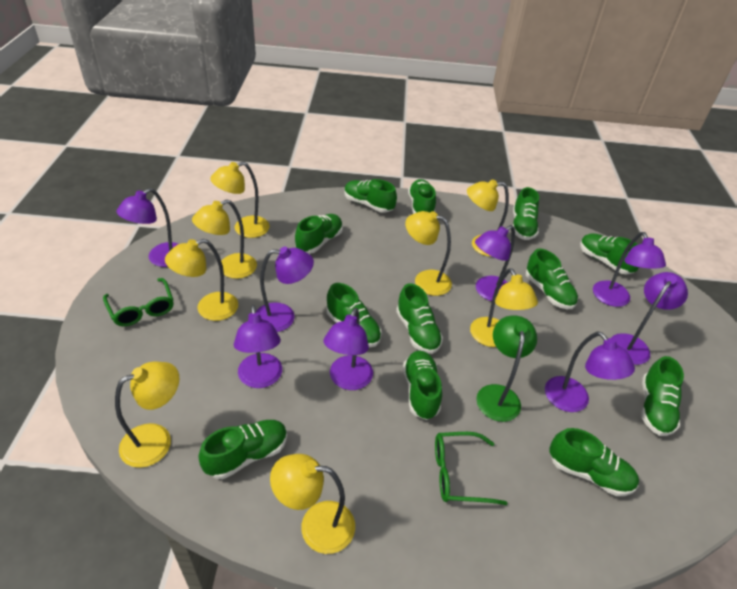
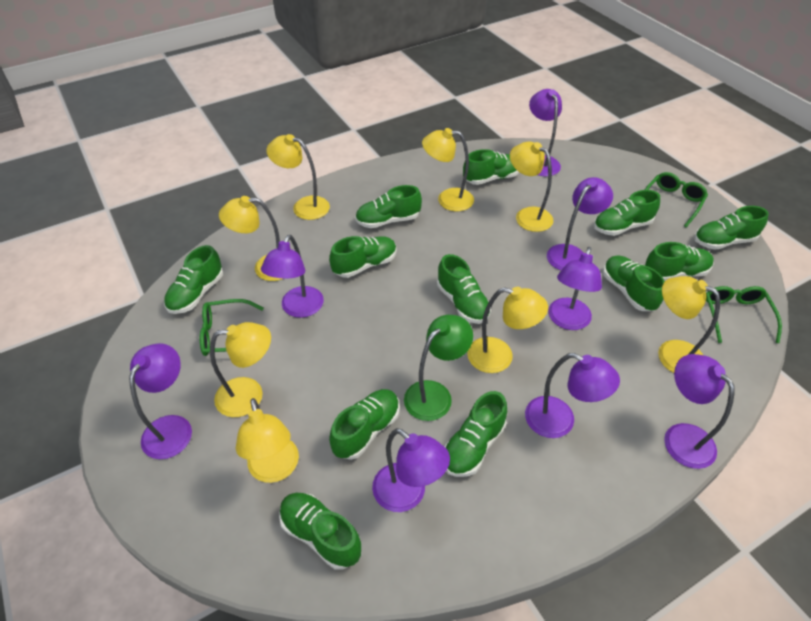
green glasses: 2 -> 3

